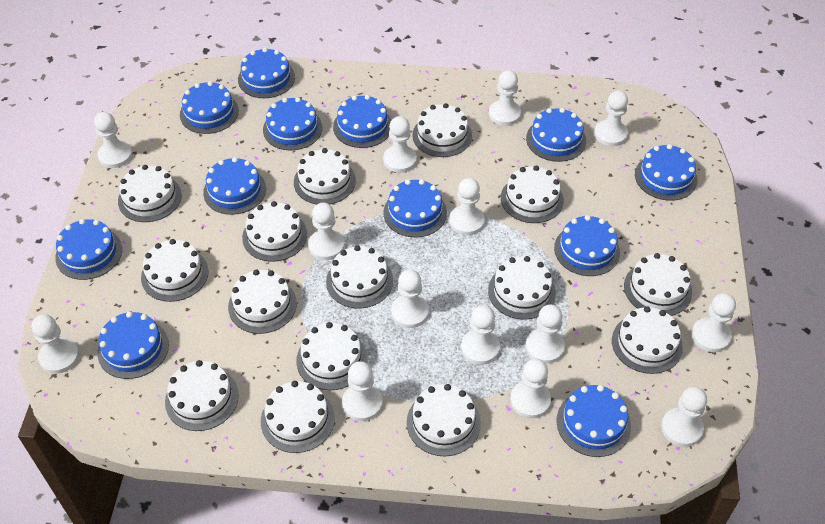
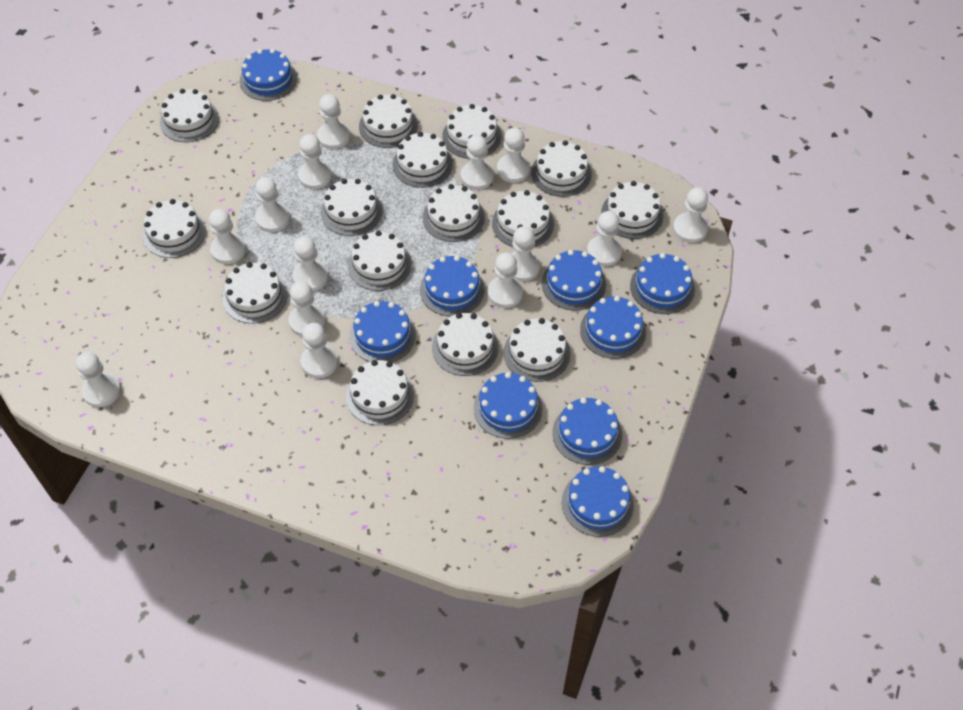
blue cake: 12 -> 9

